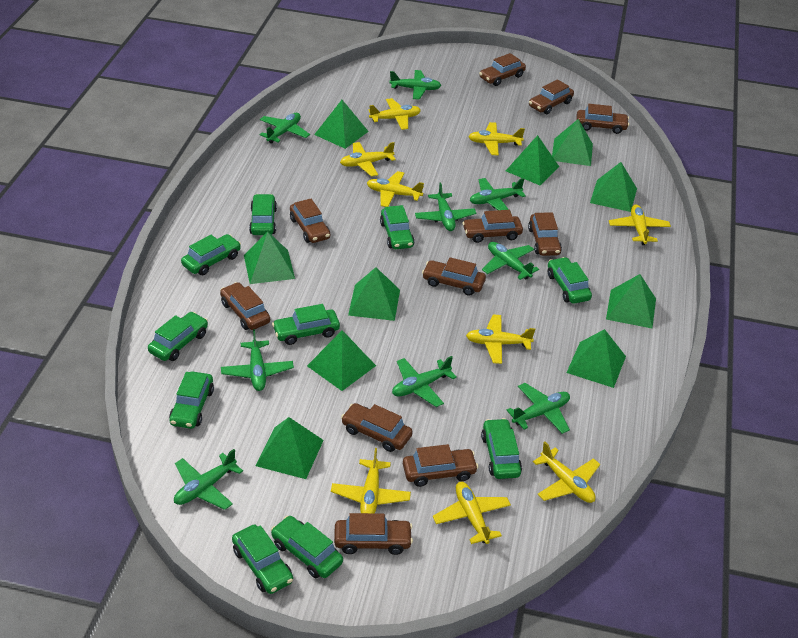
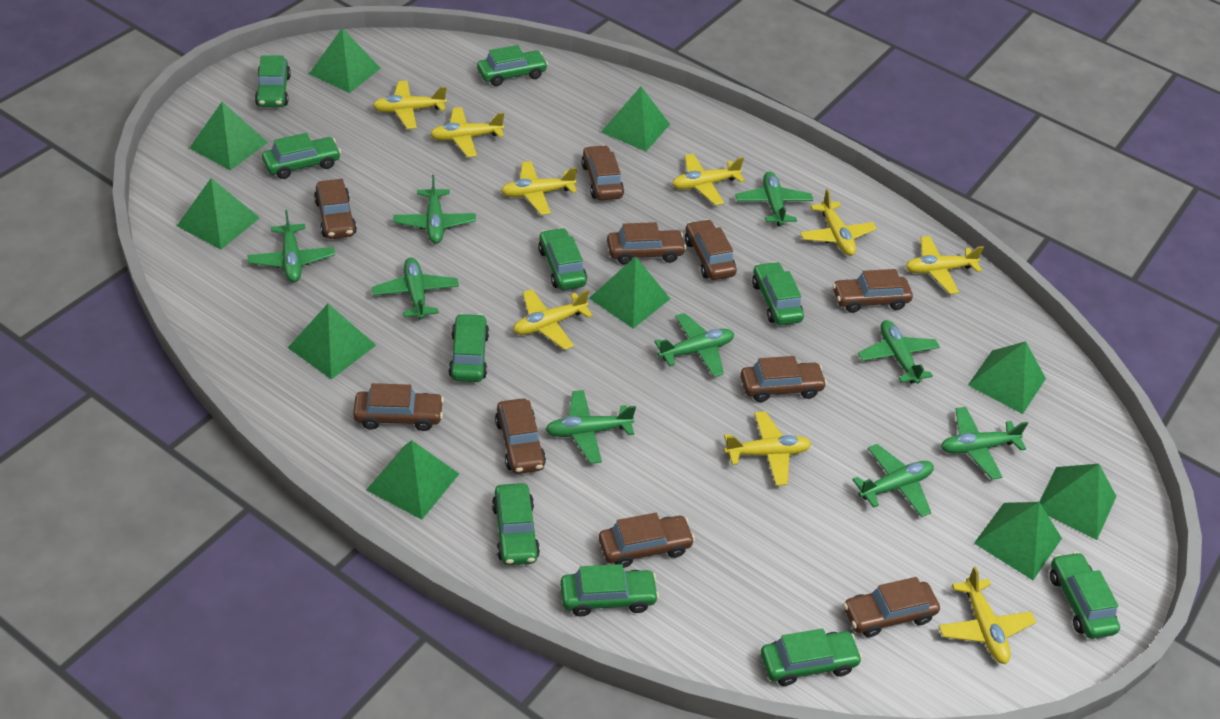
brown car: 11 -> 10

